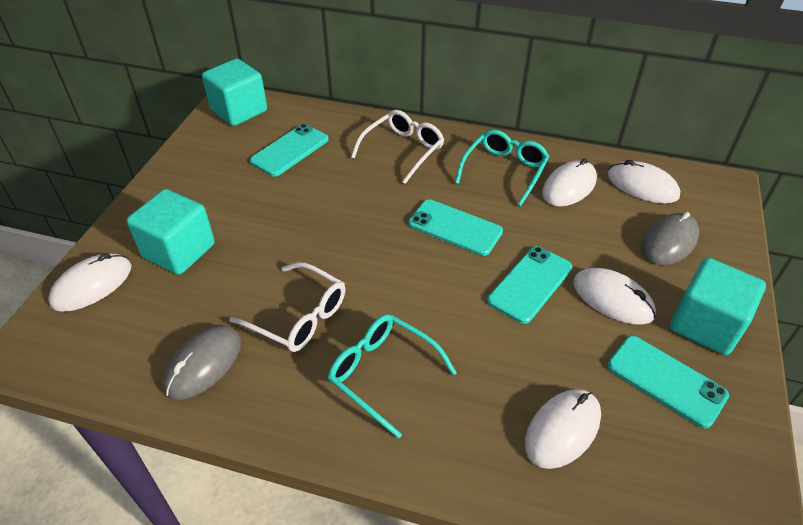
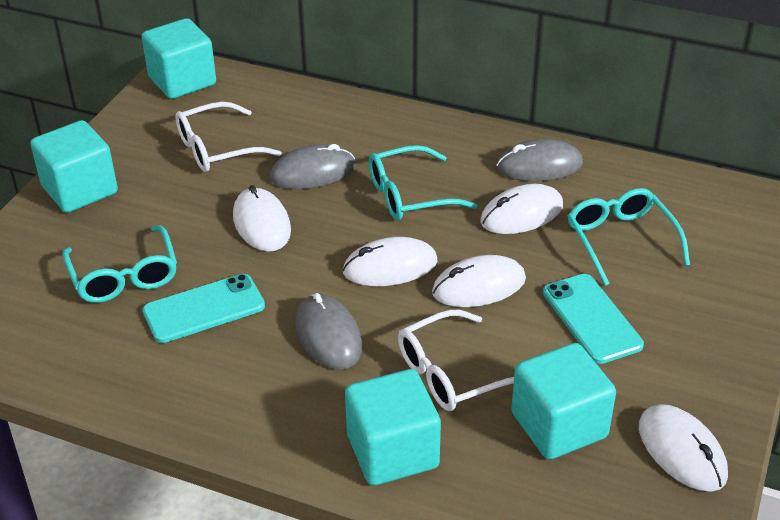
grey mouse: 2 -> 3
turquoise cube: 3 -> 4
turquoise glasses: 2 -> 3
turquoise phone: 4 -> 2

